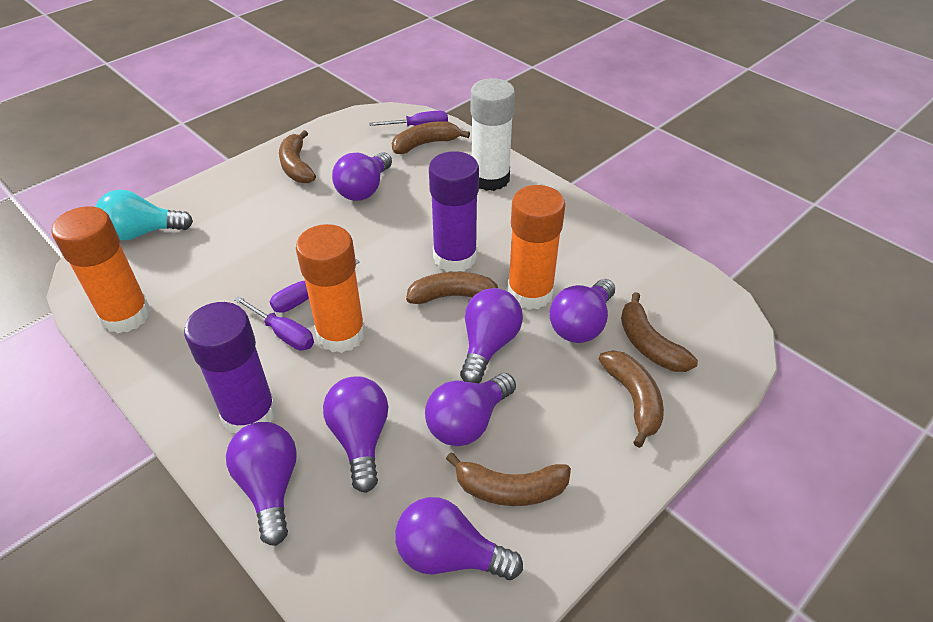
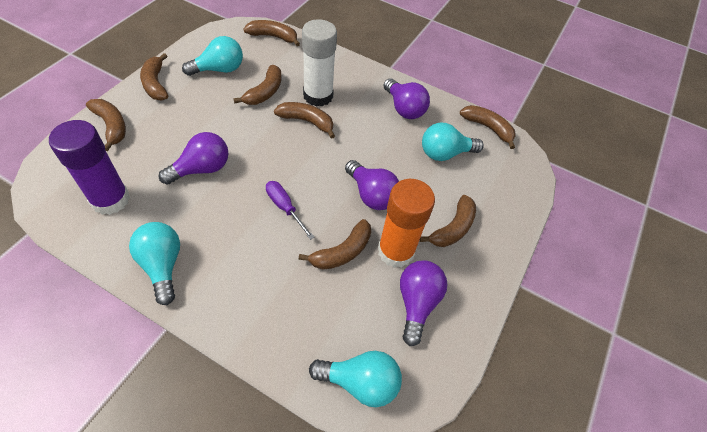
brown banana: 6 -> 8
orange glue stick: 3 -> 1
purple glue stick: 2 -> 1
purple light bulb: 7 -> 4
purple screwdriver: 3 -> 1
turquoise light bulb: 1 -> 4

